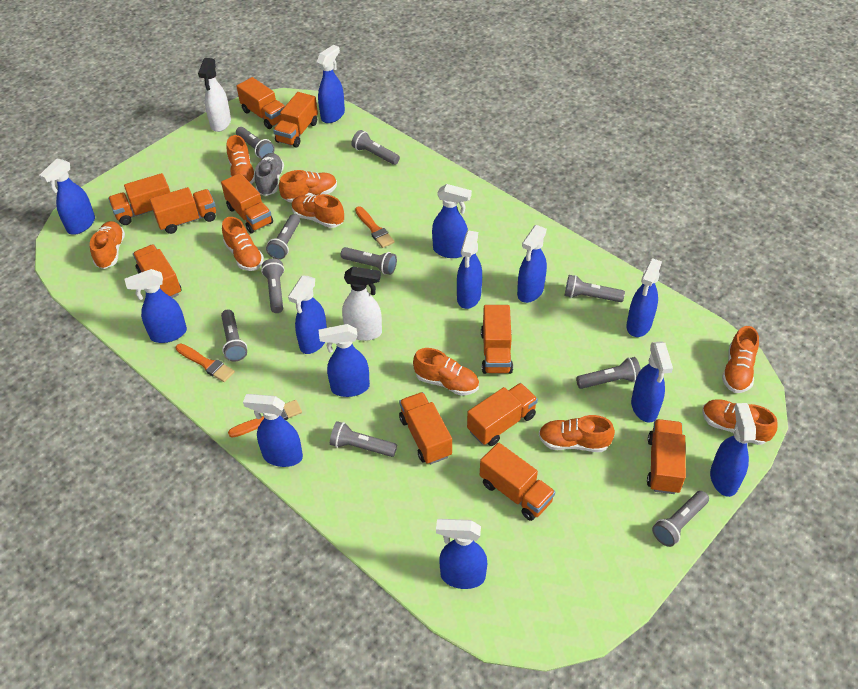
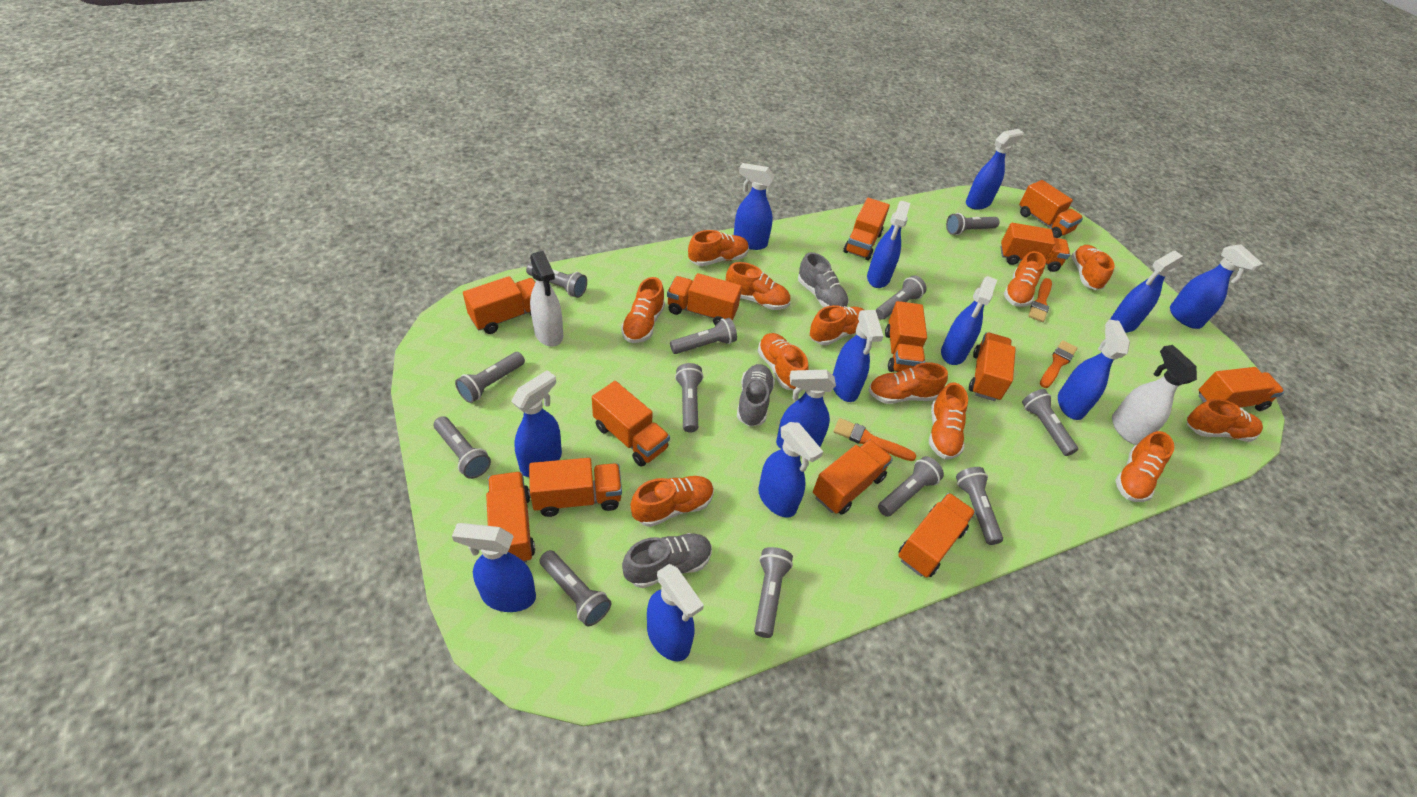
grey flashlight: 10 -> 12
grey shoe: 1 -> 3
orange shoe: 9 -> 12
orange truck: 11 -> 13

